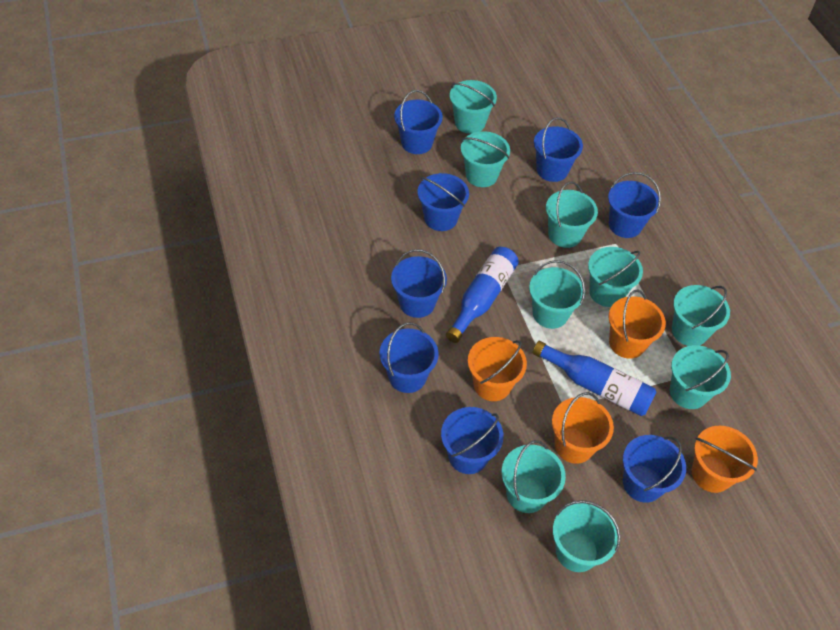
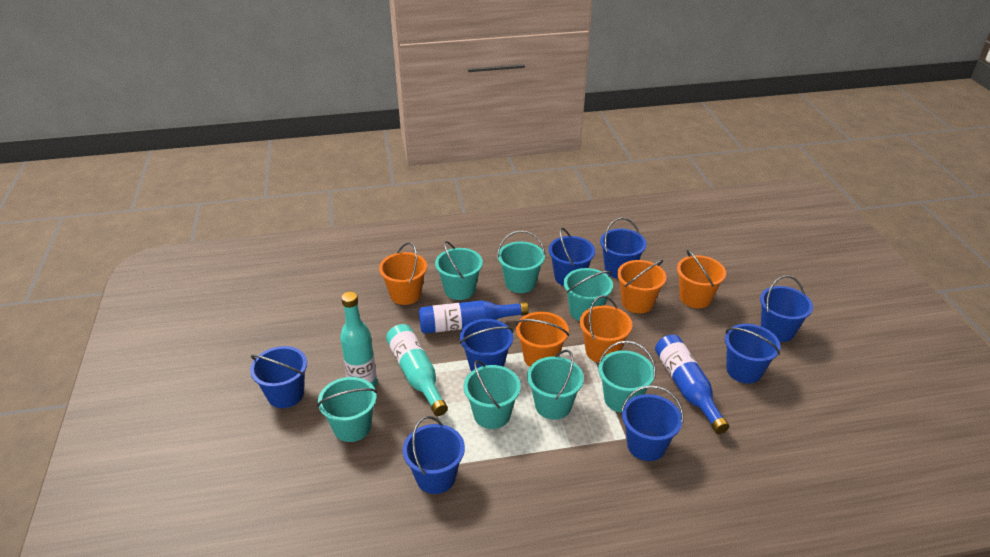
orange bucket: 4 -> 5
turquoise bottle: 0 -> 2
turquoise bucket: 9 -> 7

